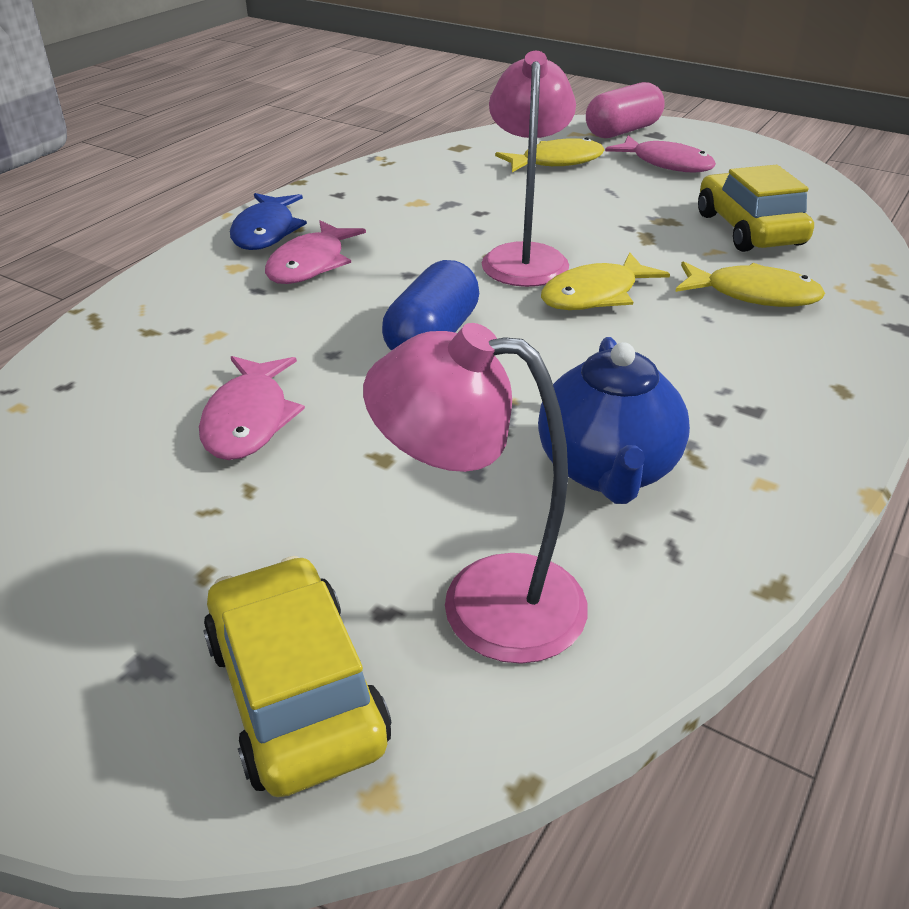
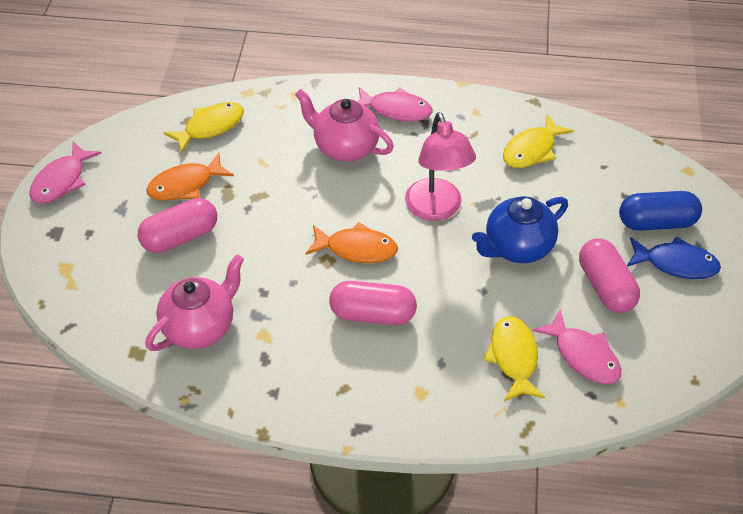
orange fish: 0 -> 2
pink capsule: 1 -> 3
pink lamp: 2 -> 1
pink teapot: 0 -> 2
yellow car: 2 -> 0

